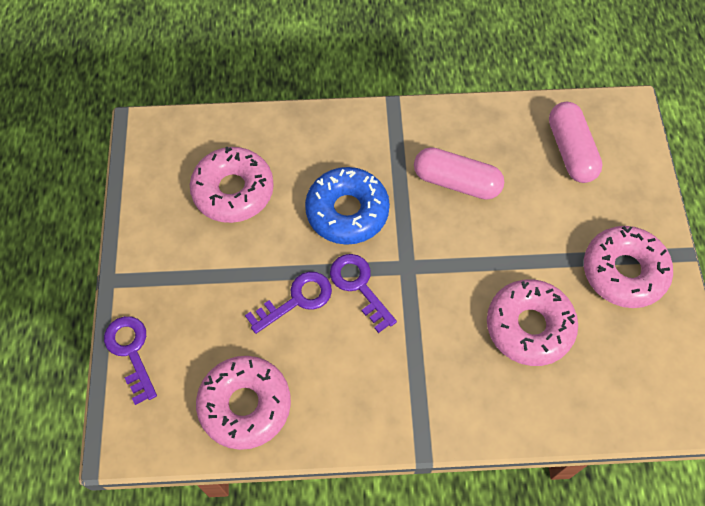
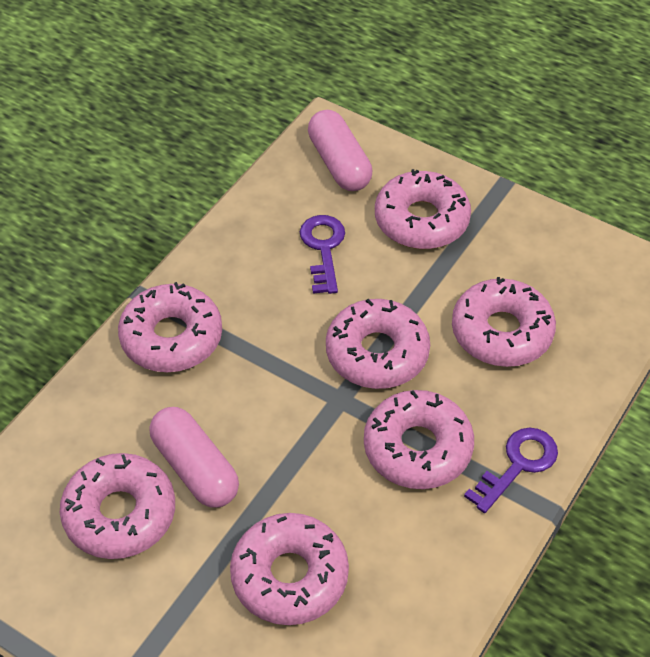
blue donut: 1 -> 0
pink donut: 4 -> 7
purple key: 3 -> 2

